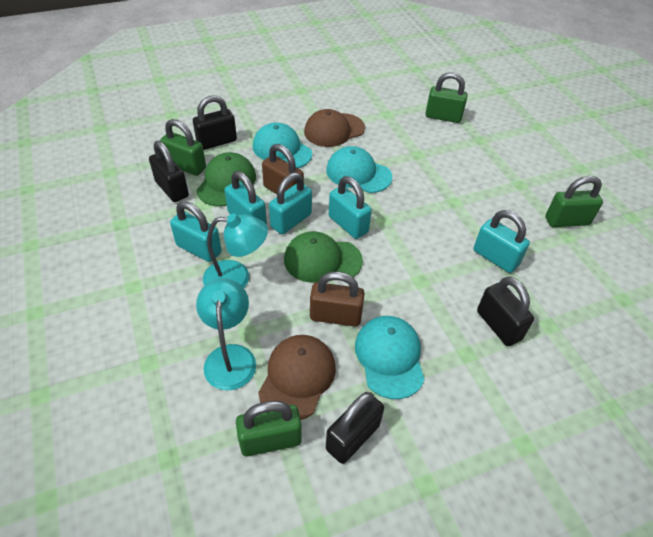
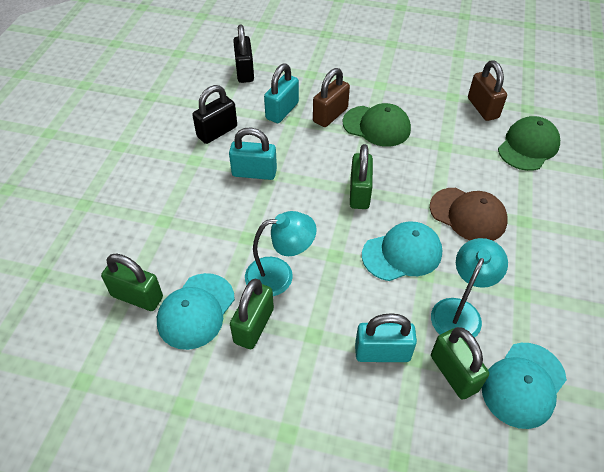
black padlock: 4 -> 2
brown cap: 2 -> 1
turquoise padlock: 5 -> 3

